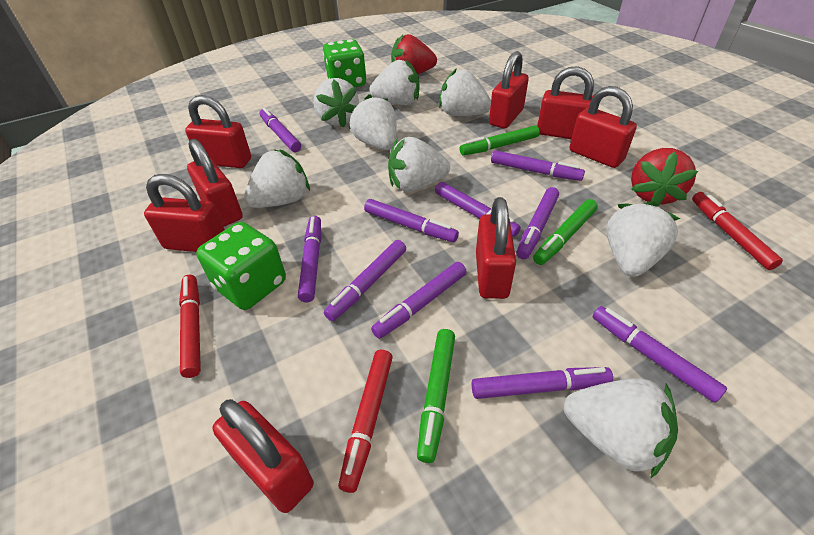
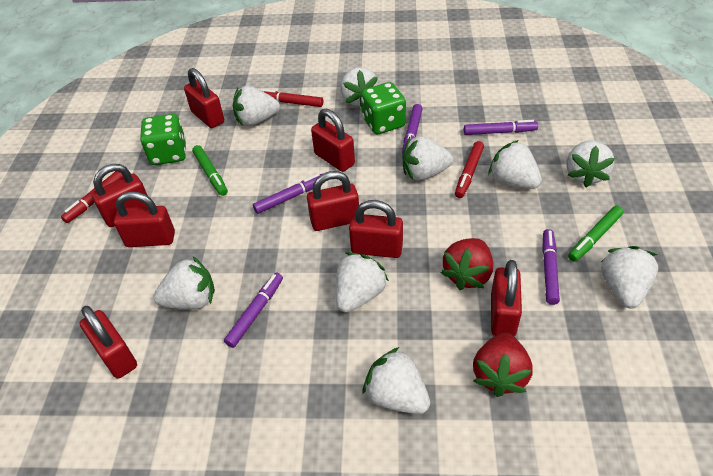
green marker: 3 -> 2
purple marker: 10 -> 5
white strawberry: 8 -> 9

